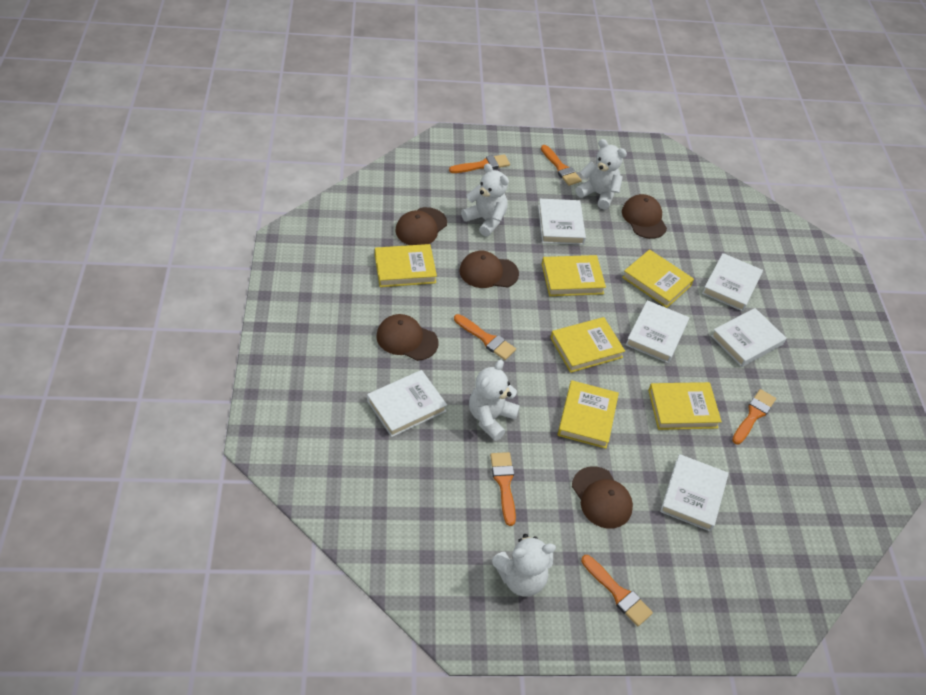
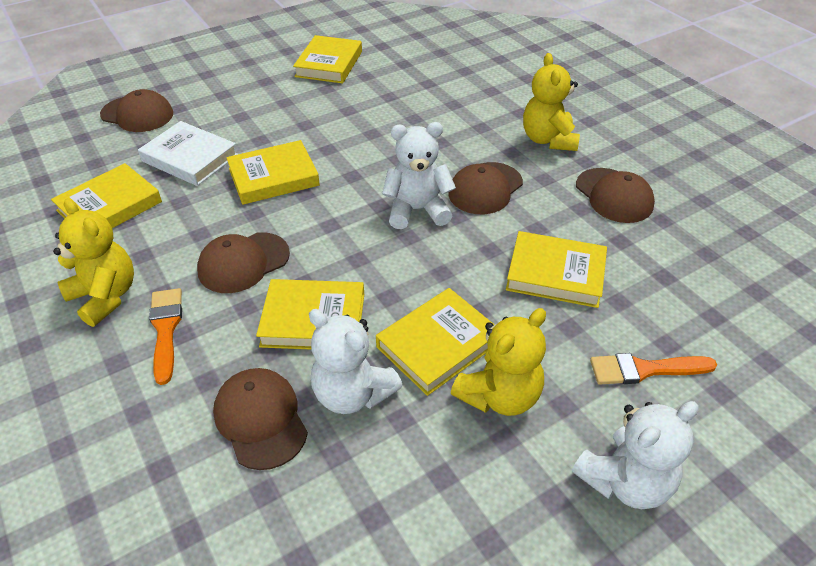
orange brush: 6 -> 2
white book: 6 -> 1
white teddy bear: 4 -> 3
yellow teddy bear: 0 -> 3

